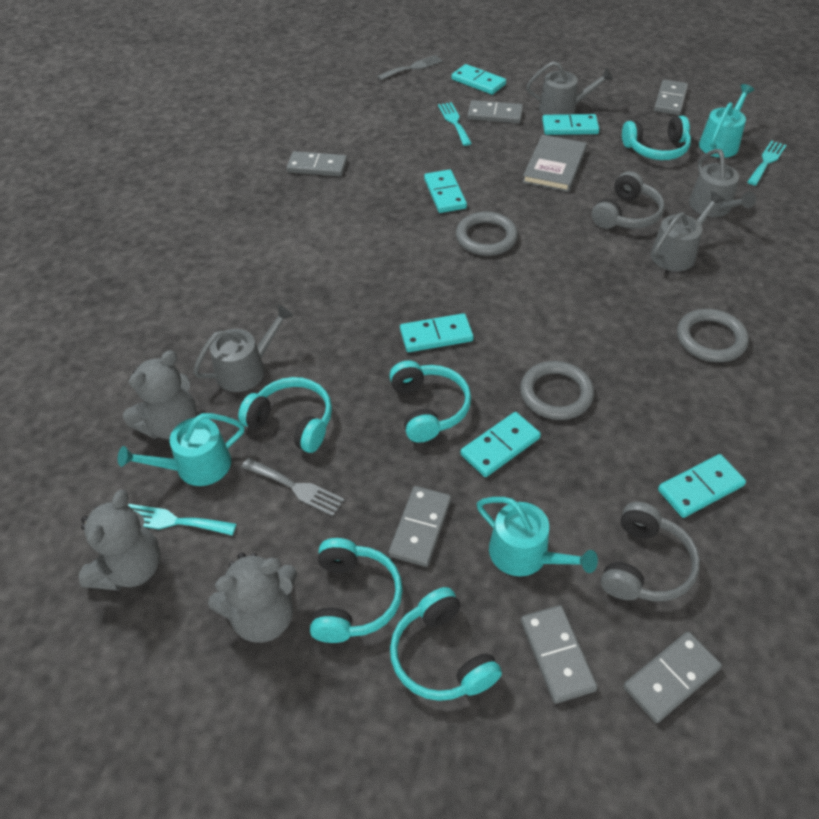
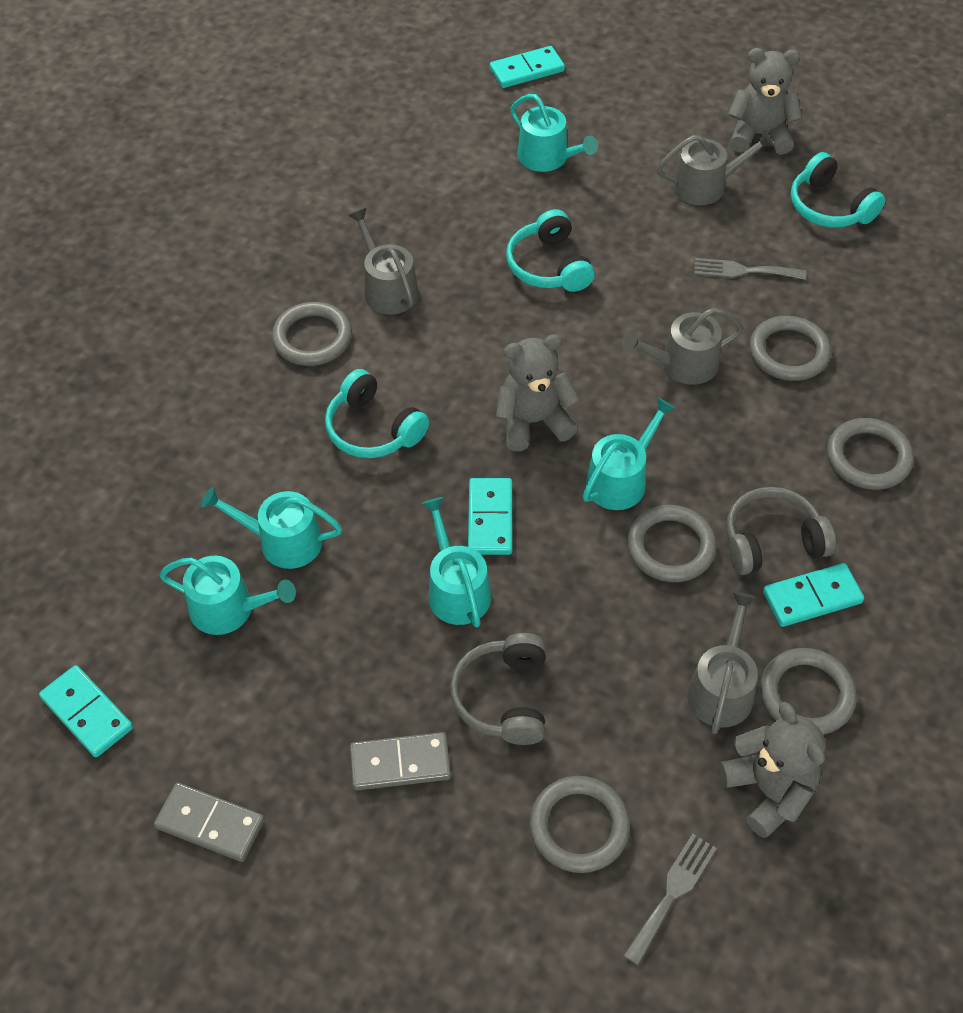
grey book: 1 -> 0
grey domino: 6 -> 2
grey ring: 3 -> 6
turquoise domino: 6 -> 4
turquoise fork: 3 -> 0
turquoise headphones: 5 -> 3
turquoise watering can: 3 -> 5

